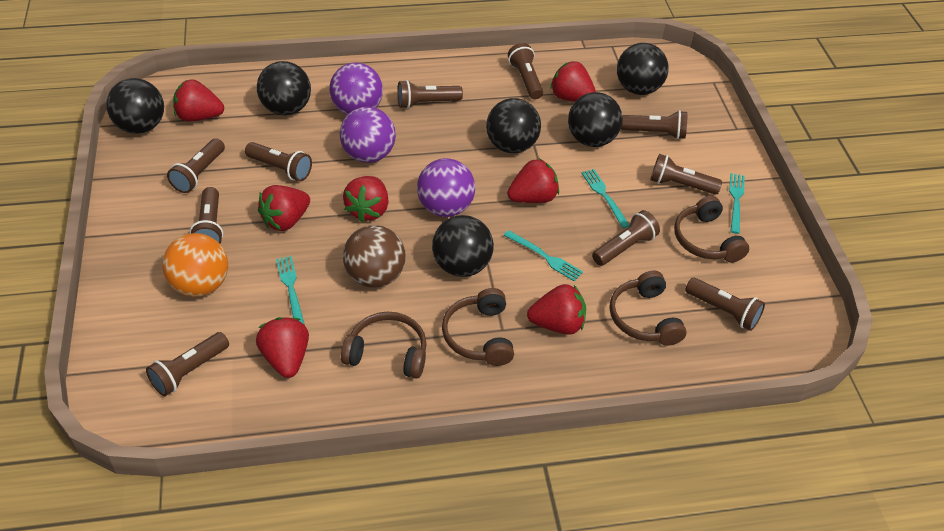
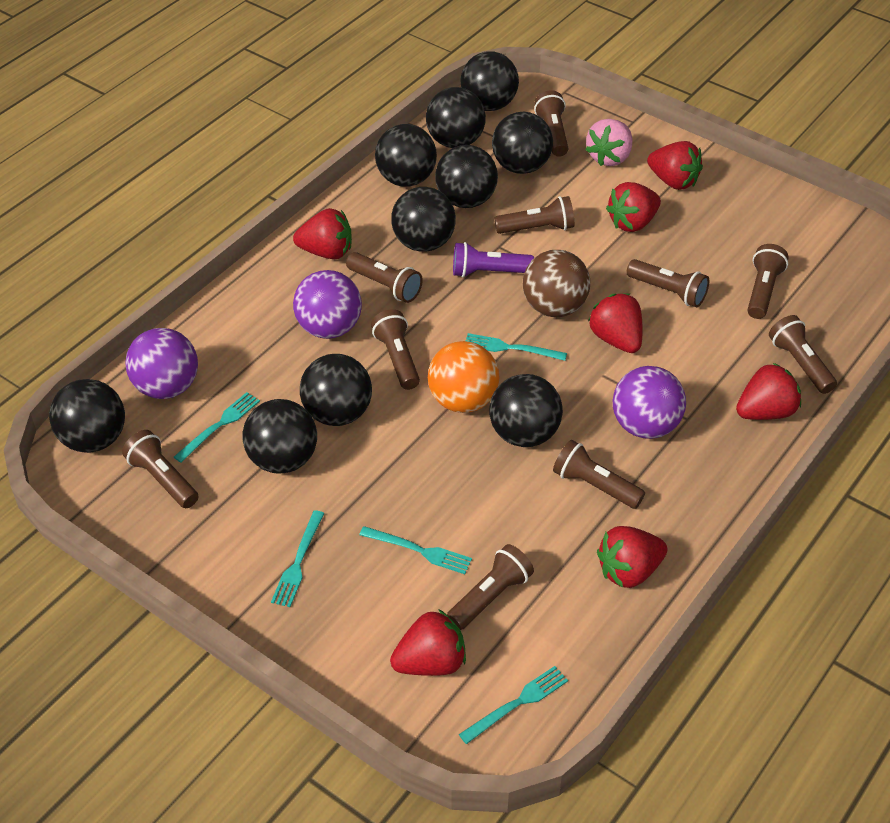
black ball: 6 -> 10
brown headphones: 4 -> 0
pink strawberry: 0 -> 1
purple flashlight: 0 -> 1
turquoise fork: 4 -> 5

